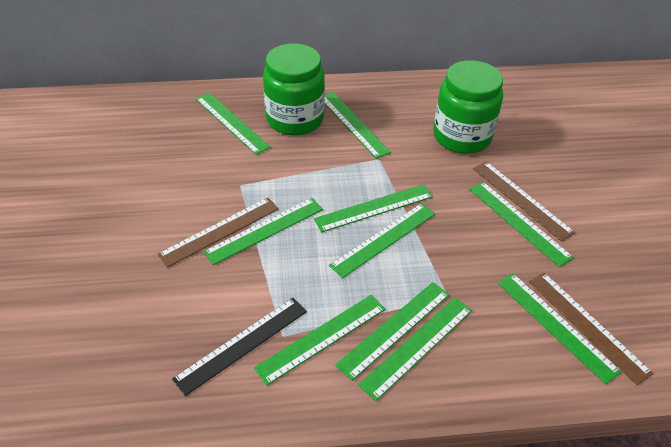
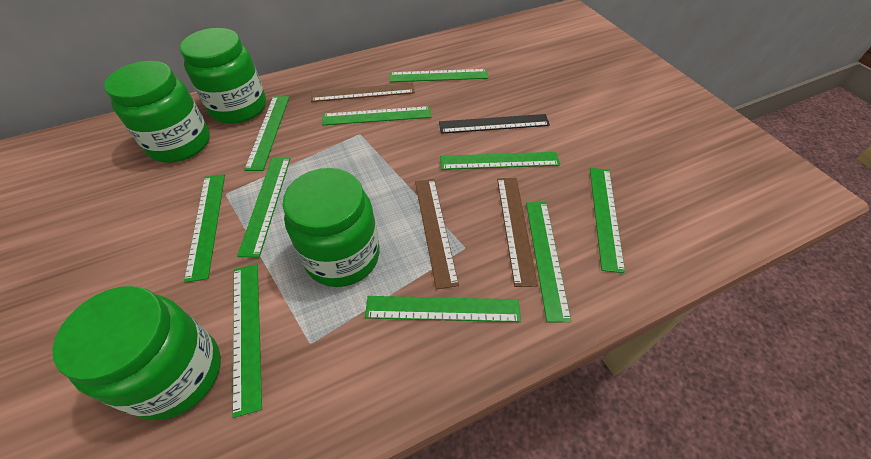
green jar: 2 -> 4

